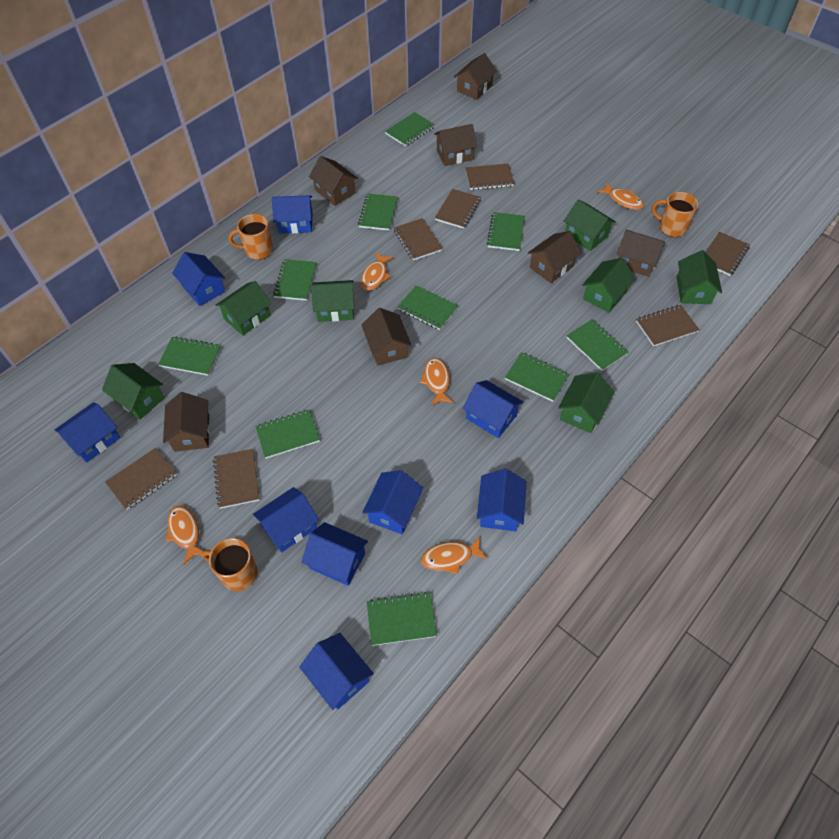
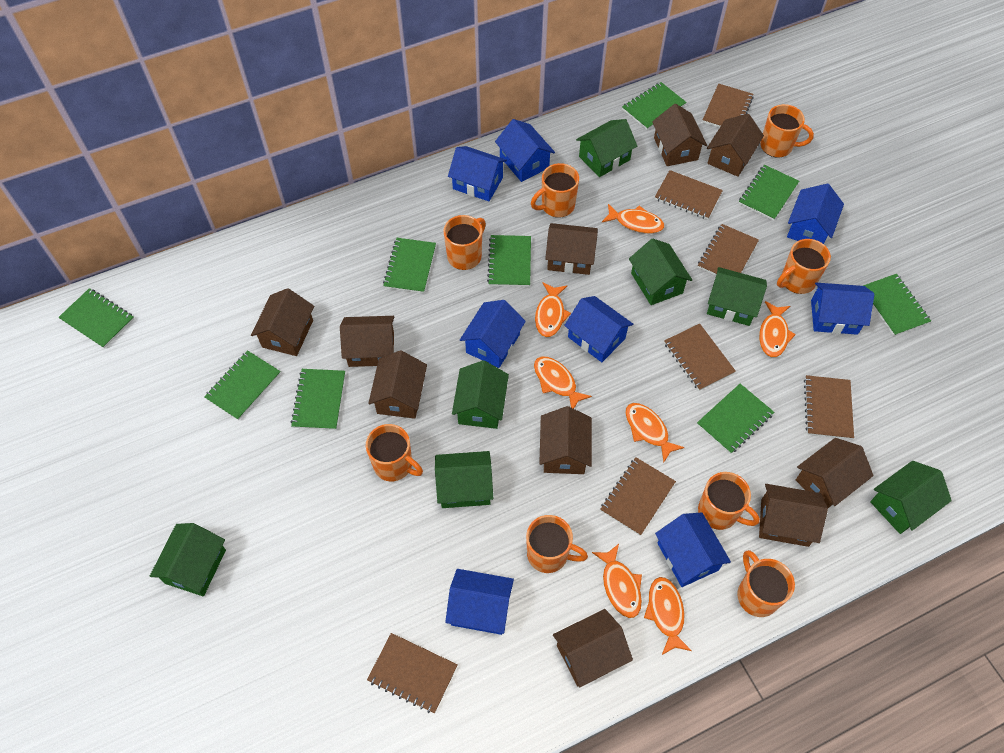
blue house: 9 -> 8
brown house: 7 -> 10
green notebook: 10 -> 9
orange fish: 5 -> 7
orange mug: 3 -> 8

